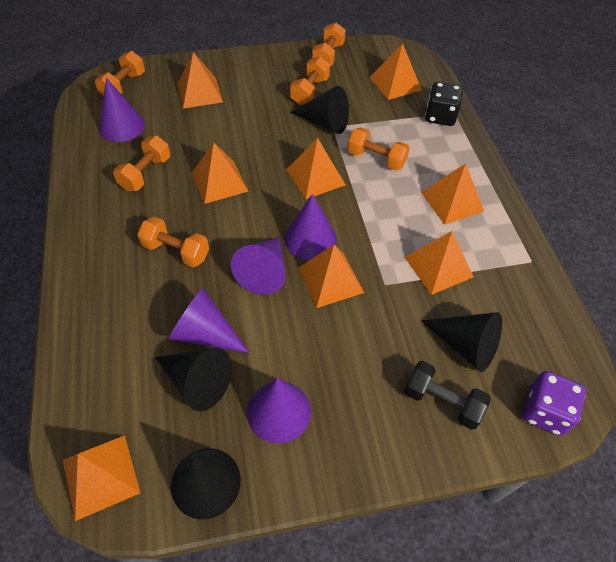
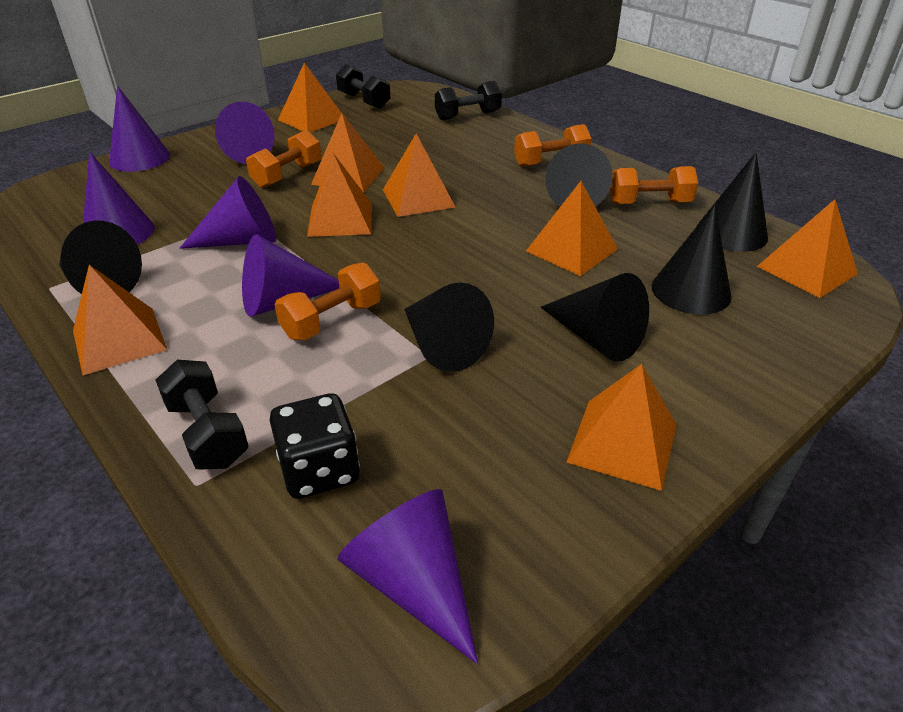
black cone: 4 -> 6
black dumbbell: 1 -> 3
orange dumbbell: 6 -> 4
purple cone: 5 -> 6
purple dice: 1 -> 0

